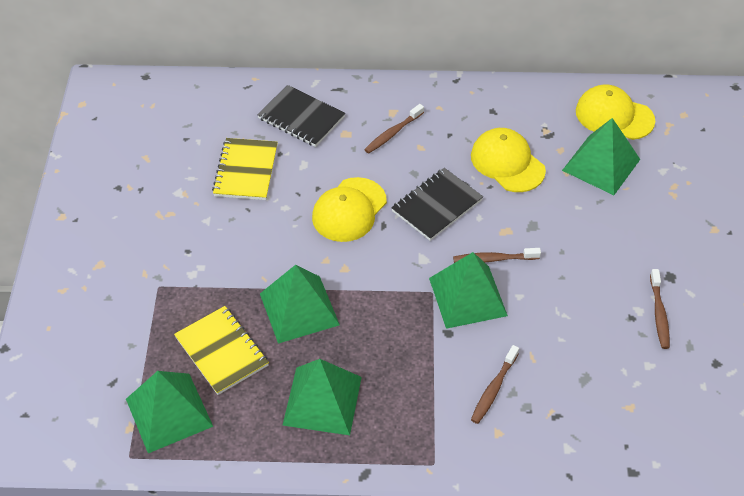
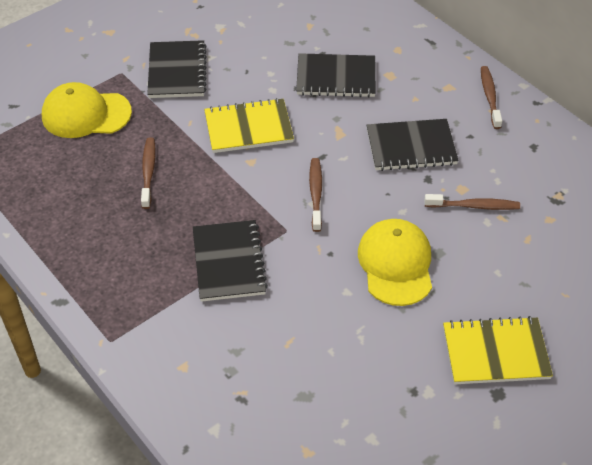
black notebook: 2 -> 4
green pyramid: 5 -> 0
yellow cap: 3 -> 2

